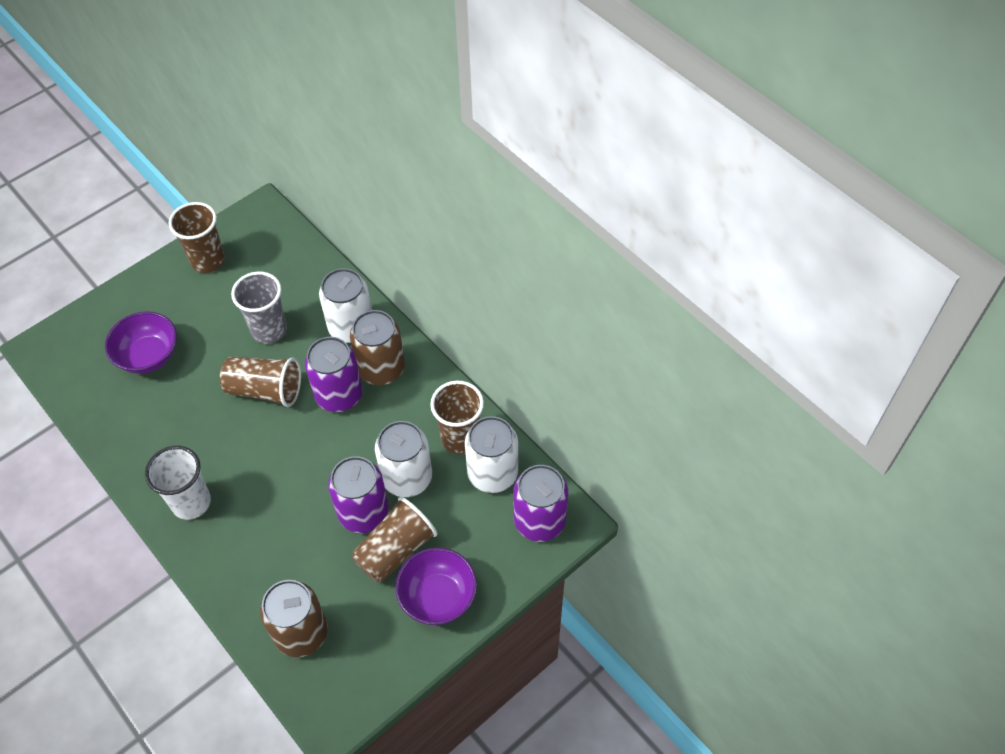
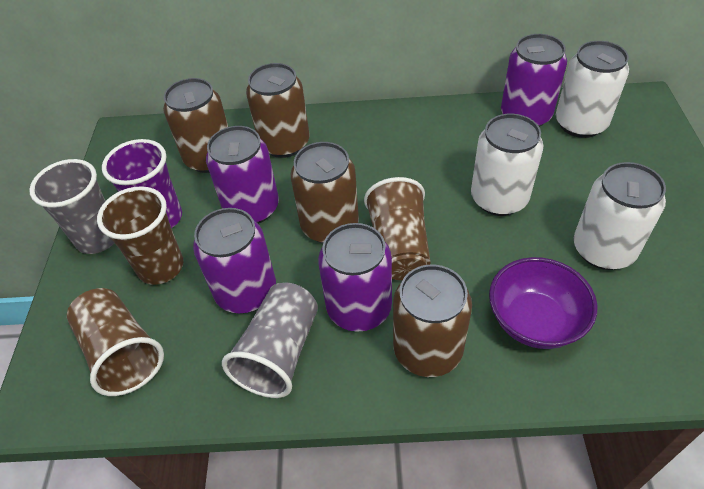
brown can: 2 -> 4
brown cup: 4 -> 3
grey cup: 1 -> 2
purple bowl: 2 -> 1
purple can: 3 -> 4
purple cup: 0 -> 1
white cup: 1 -> 0

